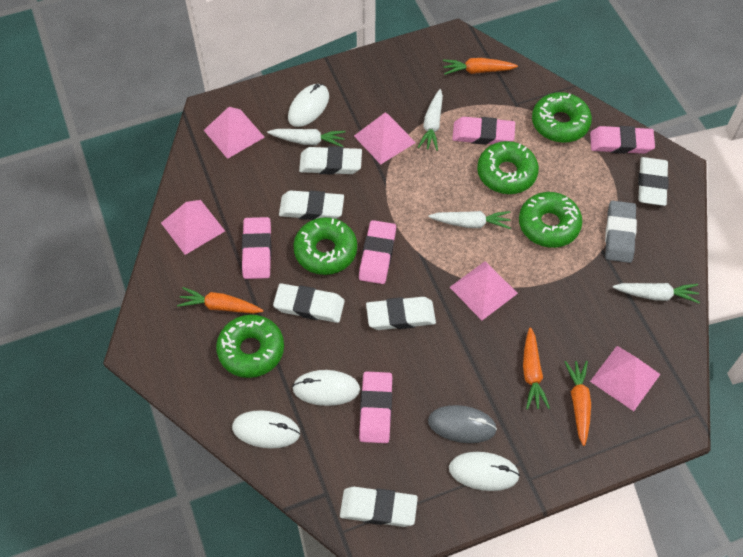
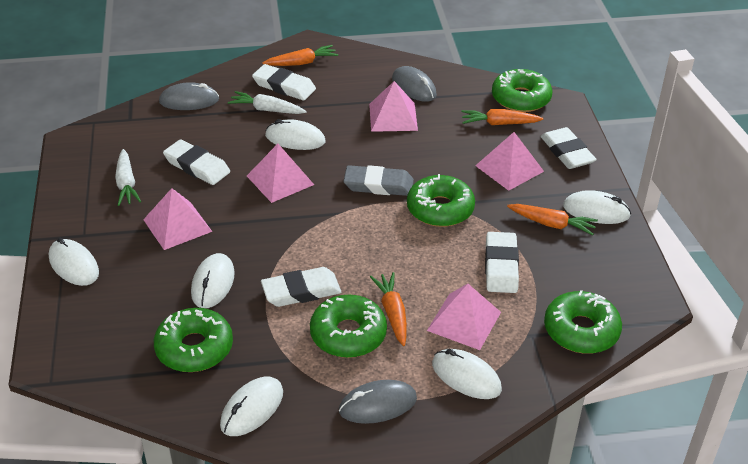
grey mouse: 1 -> 3
pink eraser: 5 -> 0
white carrot: 4 -> 2
white eraser: 6 -> 5
white mouse: 4 -> 6

